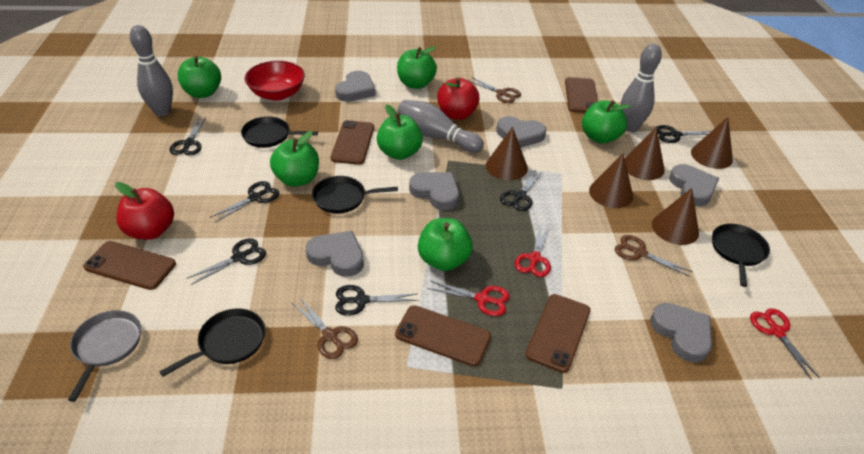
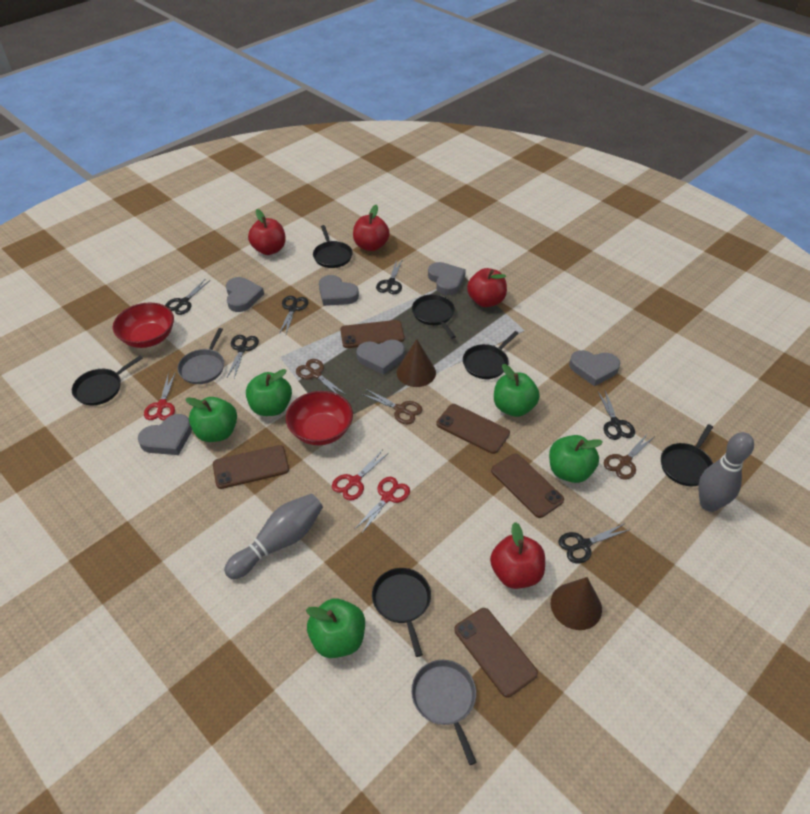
black pan: 4 -> 6
brown cone: 5 -> 2
green apple: 6 -> 5
grey bowling pin: 3 -> 2
grey pan: 1 -> 2
red apple: 2 -> 4
red bowl: 1 -> 2

